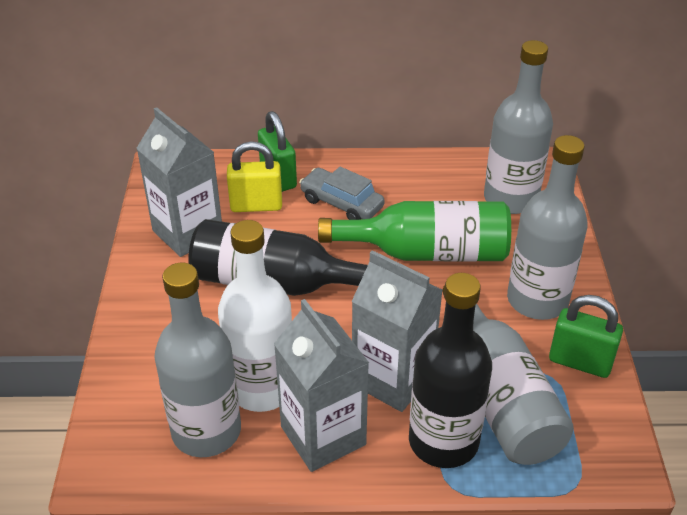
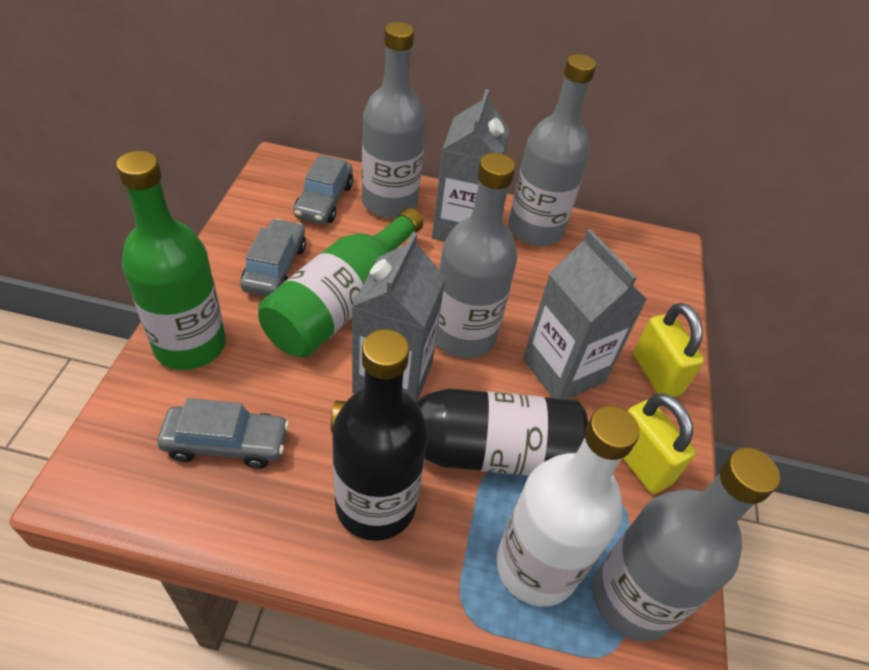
green bottle: 1 -> 2
green padlock: 2 -> 0
grey car: 1 -> 3
yellow padlock: 1 -> 2

